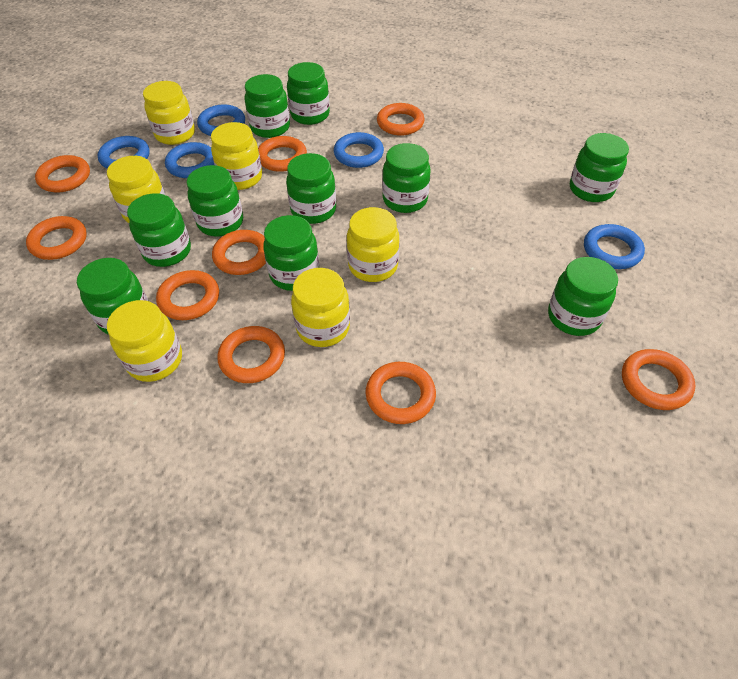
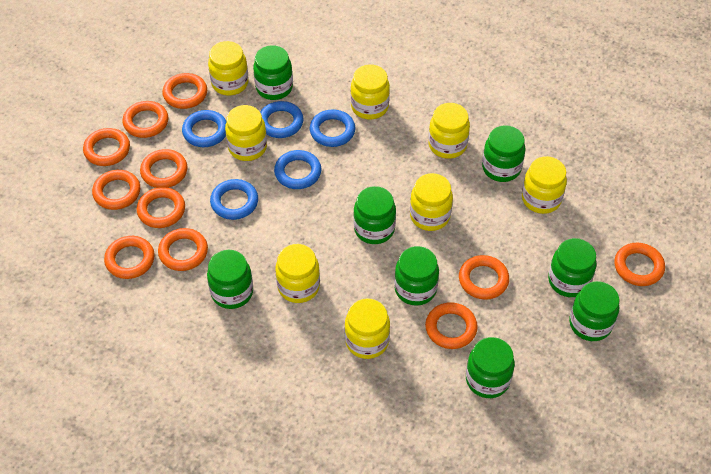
green jar: 10 -> 8
orange ring: 9 -> 11
yellow jar: 6 -> 8

